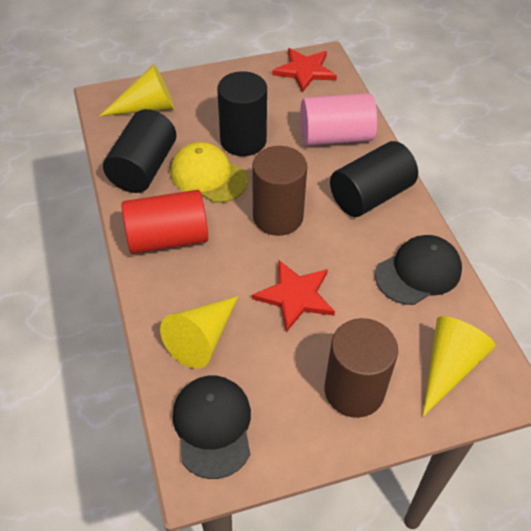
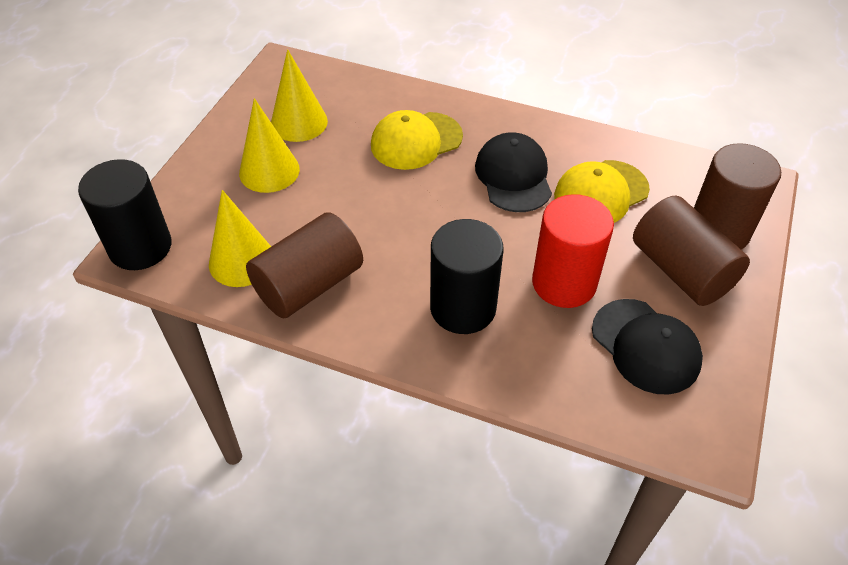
black cylinder: 3 -> 2
brown cylinder: 2 -> 3
pink cylinder: 1 -> 0
red star: 2 -> 0
yellow cap: 1 -> 2

